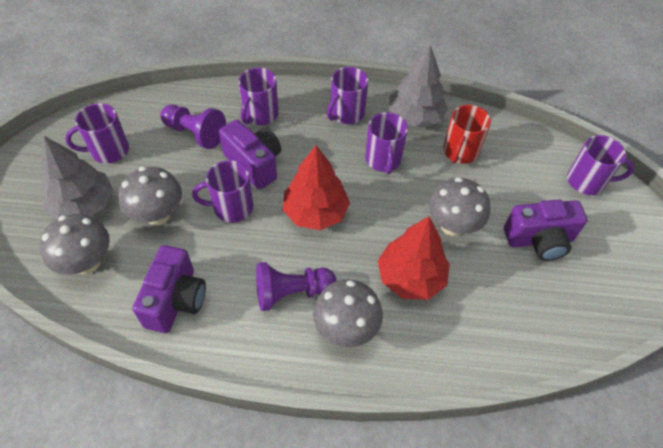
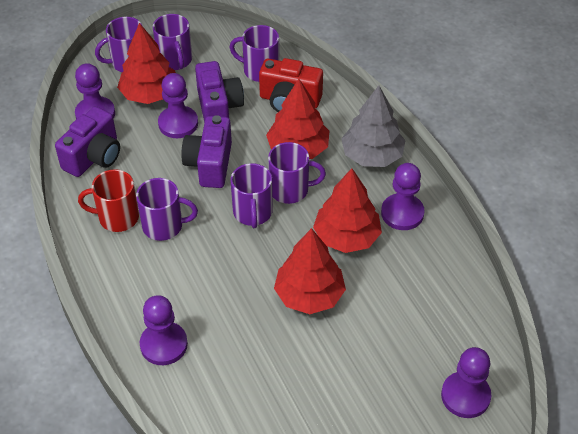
grey mushroom: 4 -> 0
grey tree: 2 -> 1
purple pawn: 2 -> 5
red camera: 0 -> 1
red tree: 2 -> 4

